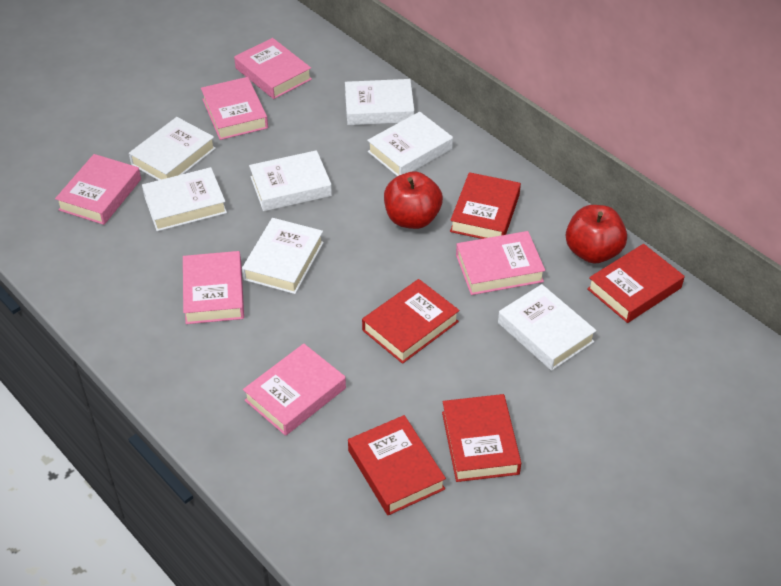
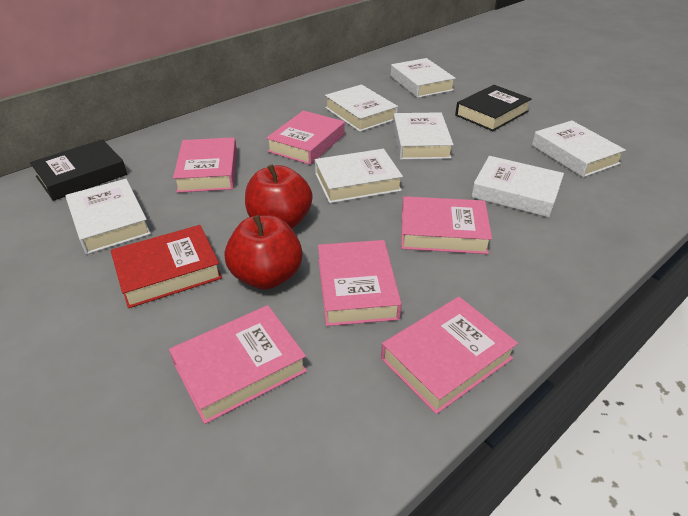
black book: 0 -> 2
red book: 5 -> 1

